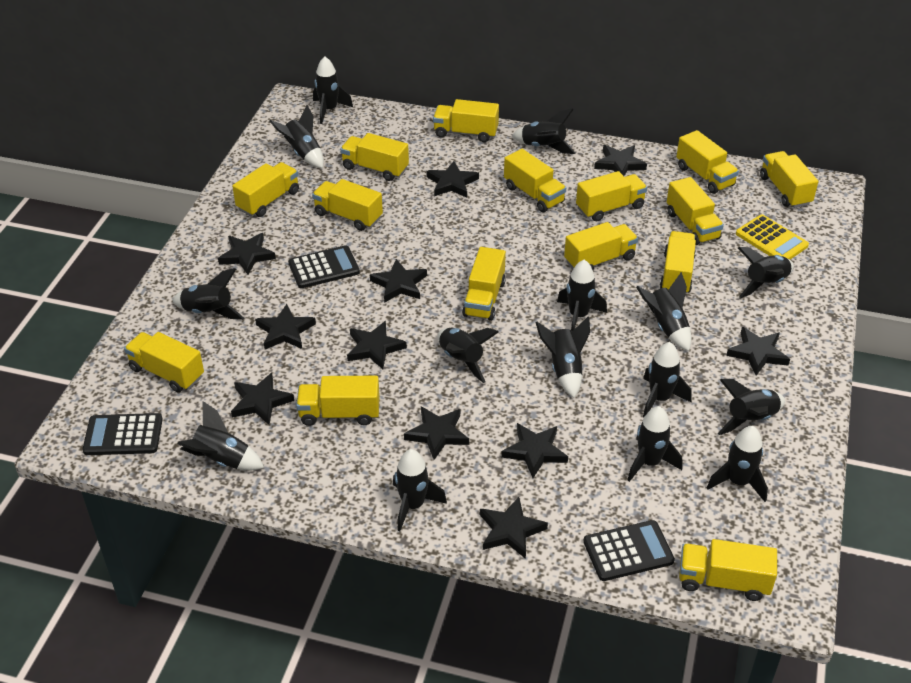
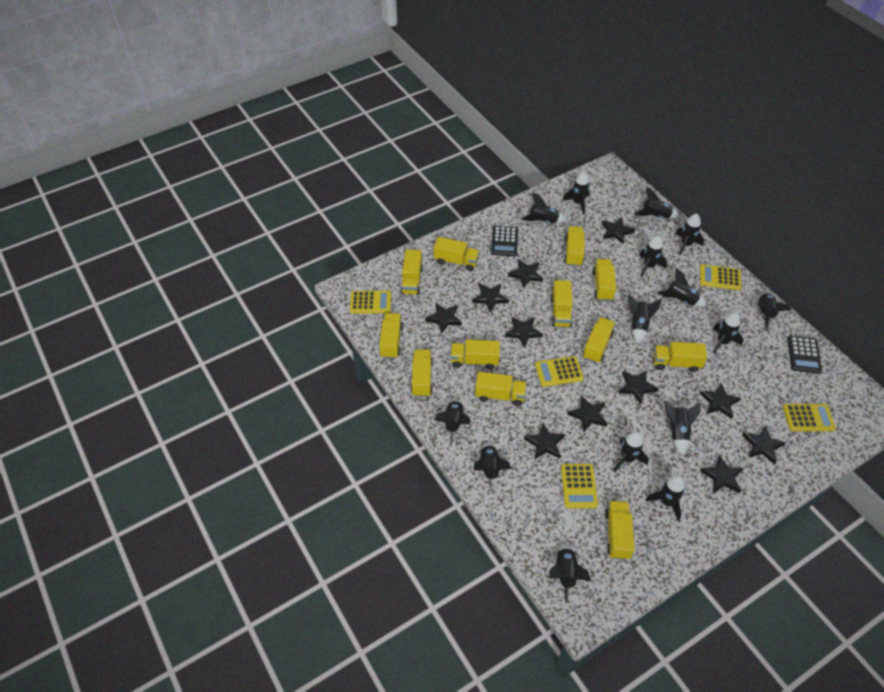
black calculator: 3 -> 2
yellow calculator: 1 -> 5
yellow truck: 15 -> 12

